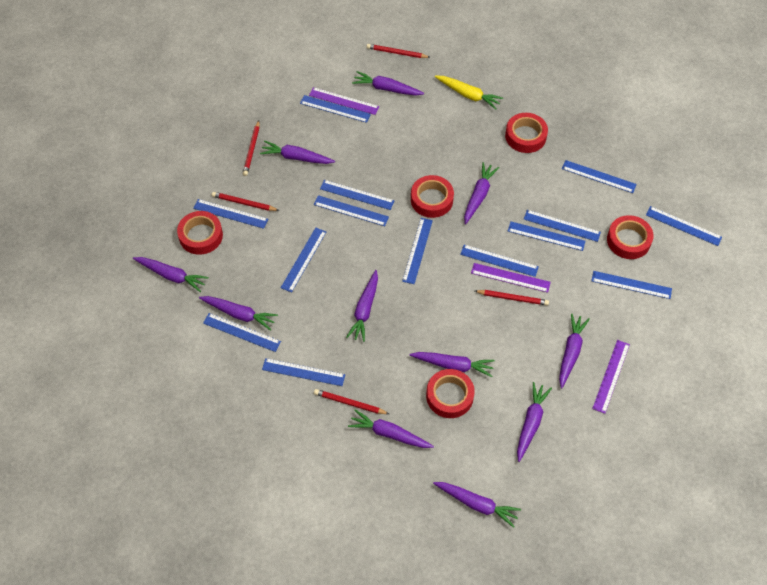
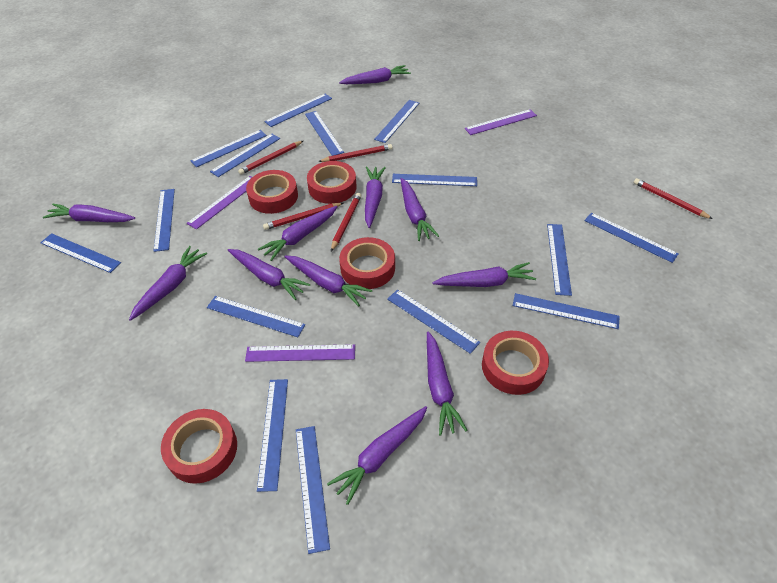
blue ruler: 14 -> 15
yellow carrot: 1 -> 0

